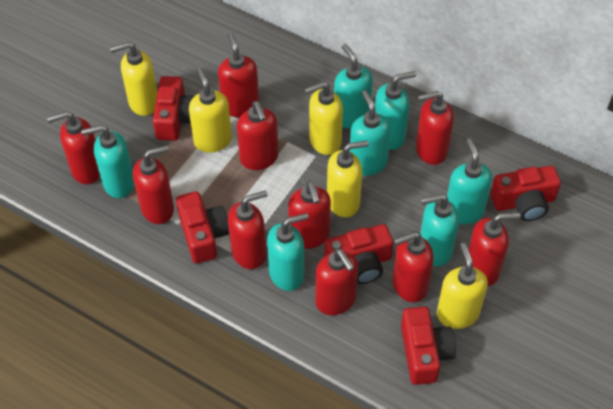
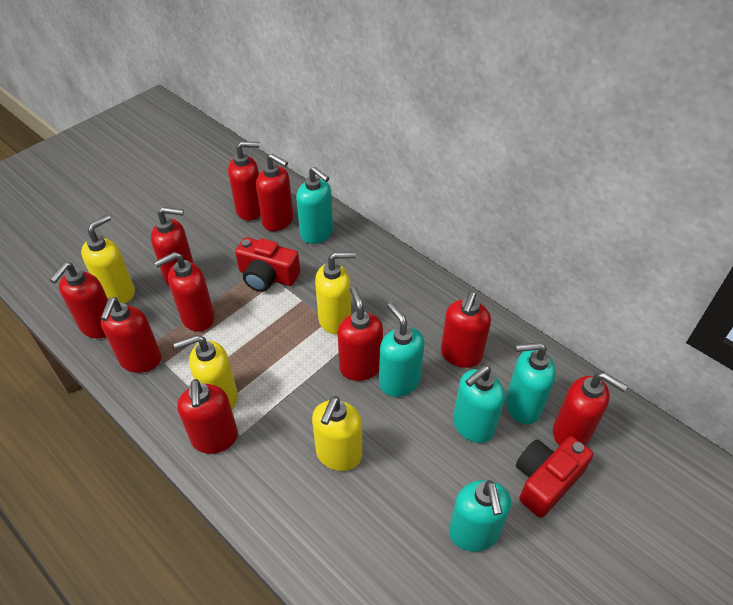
red camera: 5 -> 2
turquoise soap dispenser: 7 -> 5
yellow soap dispenser: 5 -> 4

